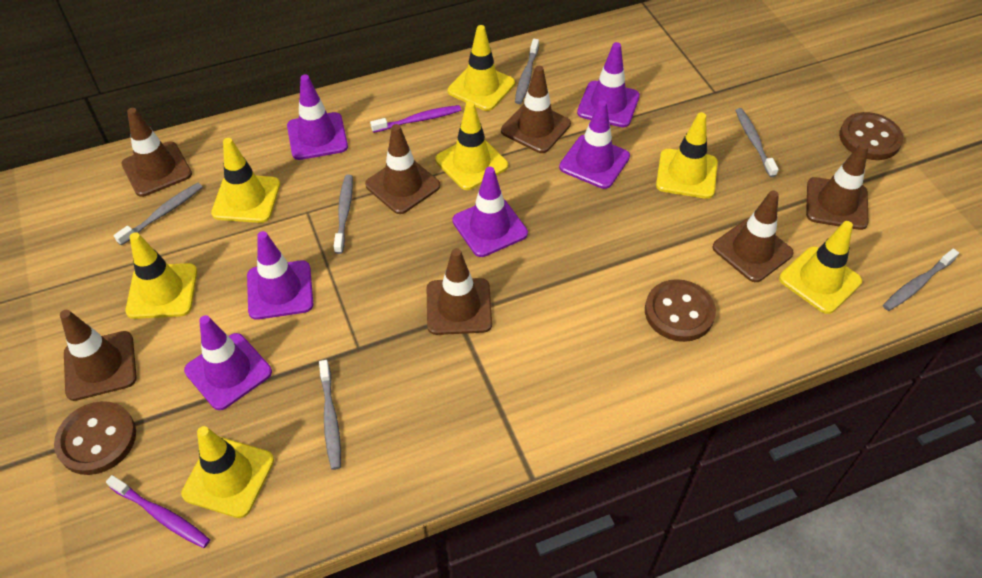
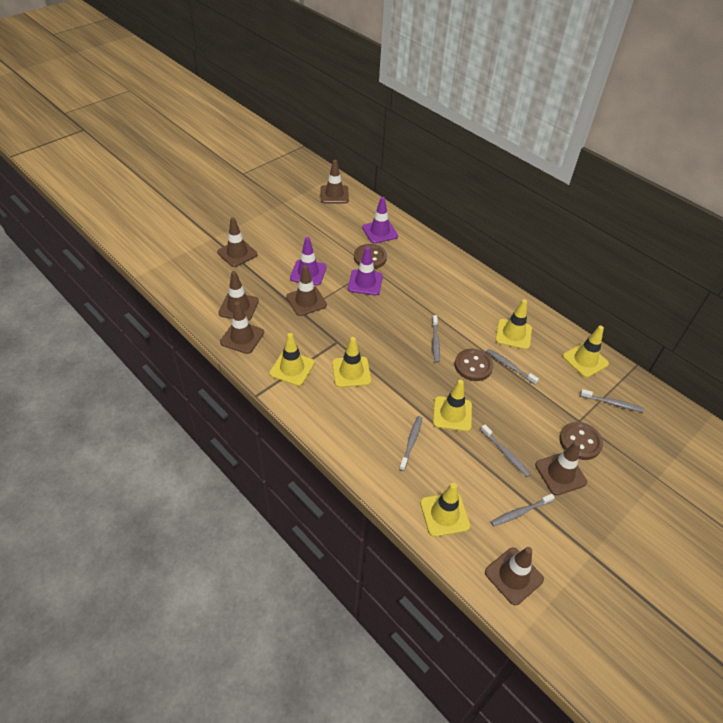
purple toothbrush: 2 -> 0
purple traffic cone: 6 -> 3
yellow traffic cone: 7 -> 6

